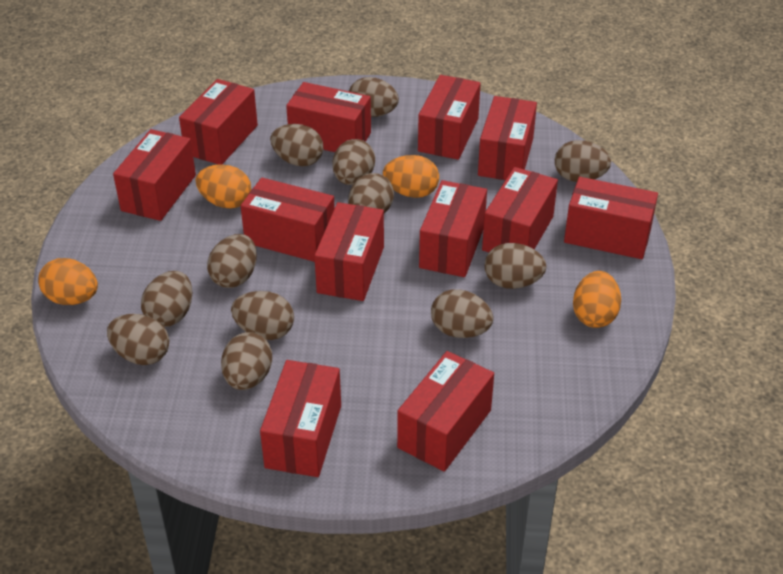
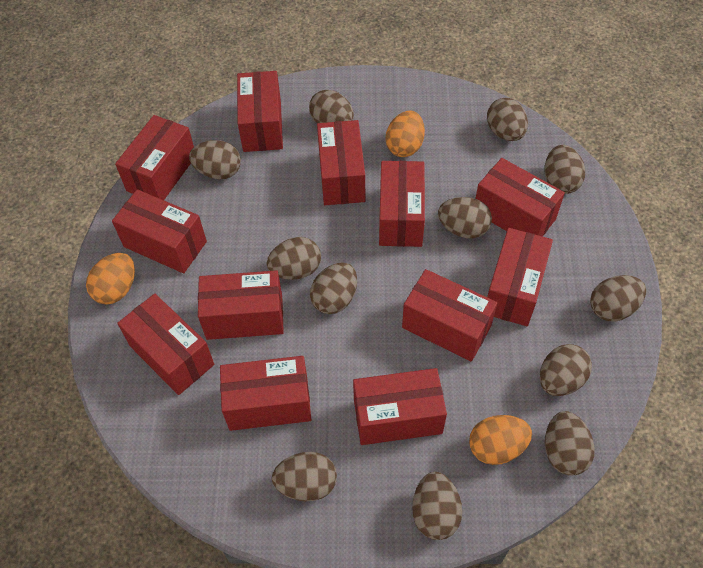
orange egg: 4 -> 3

